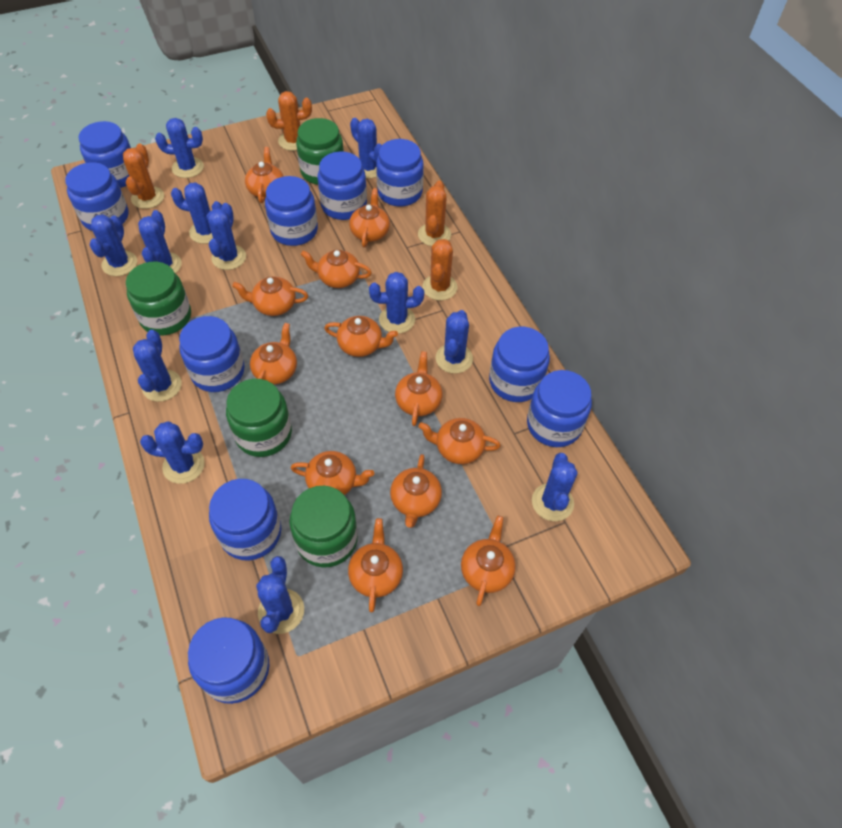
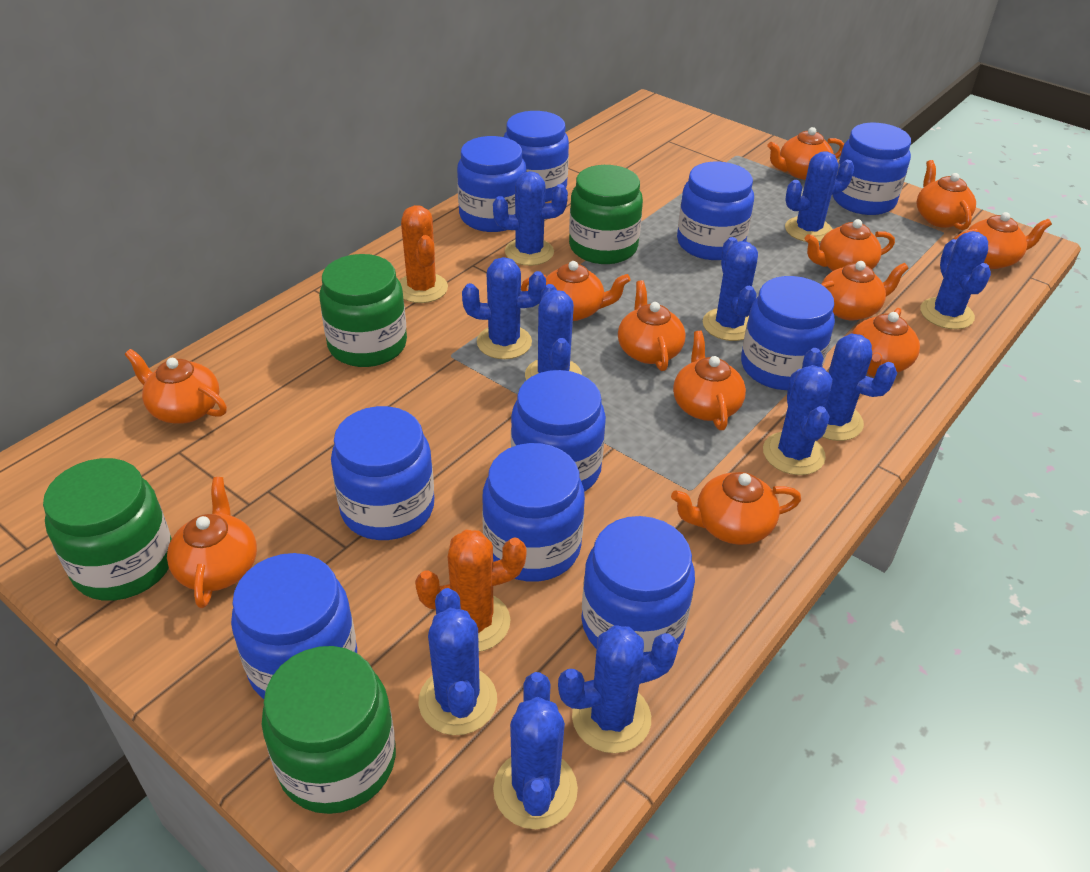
blue cactus: 12 -> 11
orange cactus: 4 -> 2

